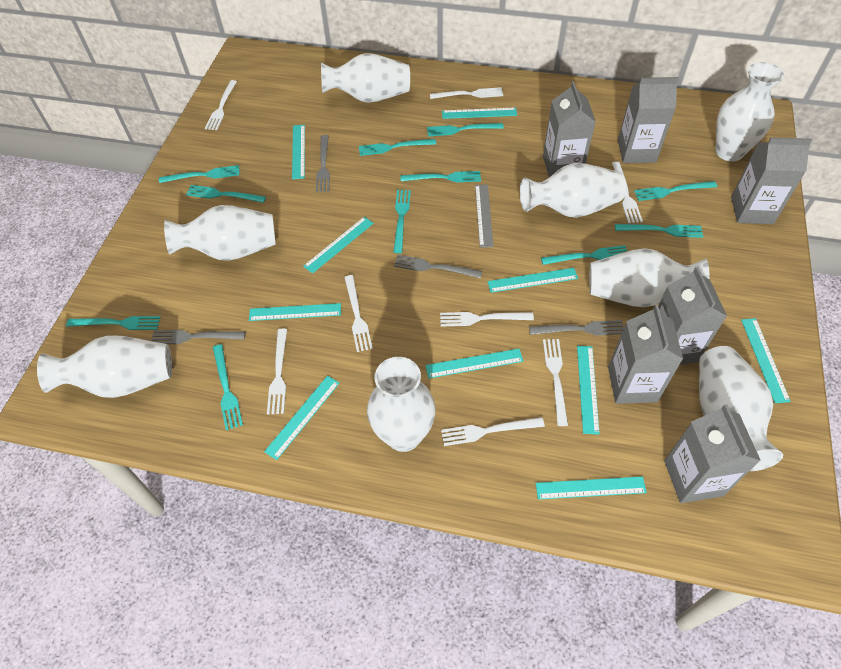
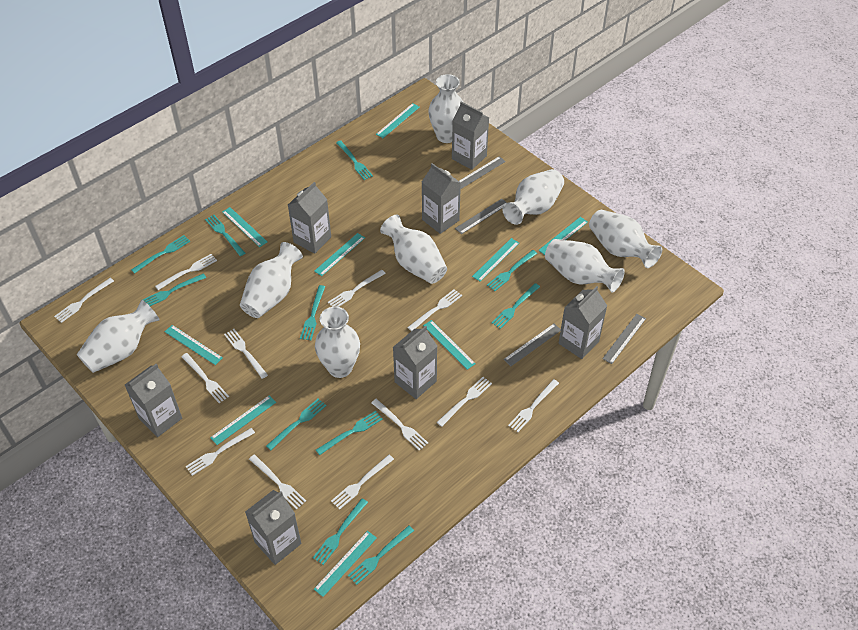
grey carton: 6 -> 7
grey fork: 4 -> 0
grey ruler: 1 -> 4
turquoise ruler: 10 -> 9
white fork: 8 -> 12

